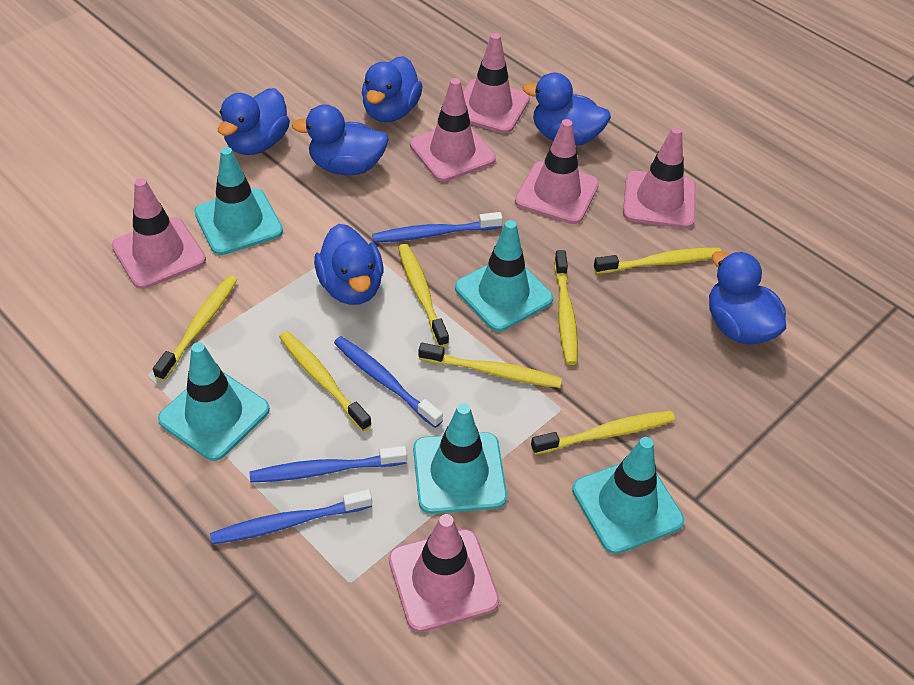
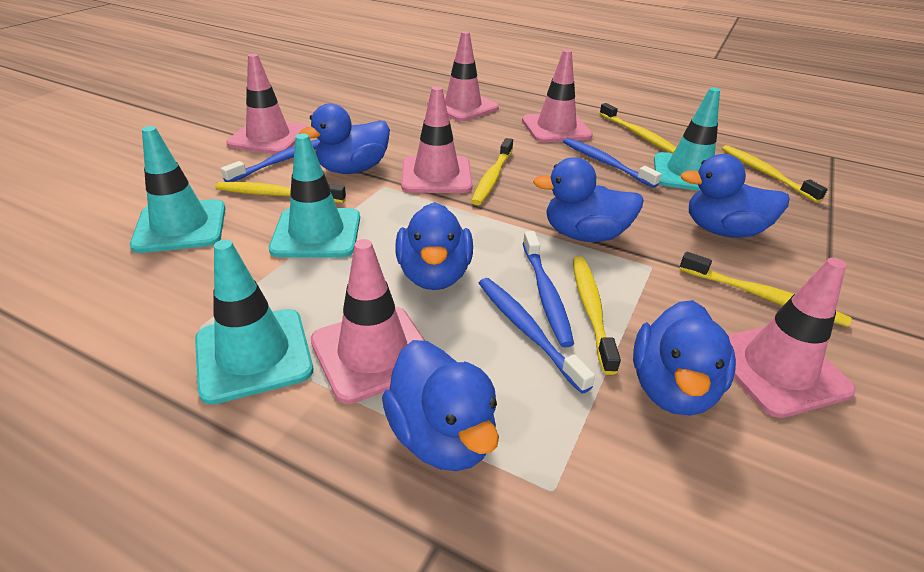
turquoise traffic cone: 5 -> 4
yellow toothbrush: 7 -> 6

